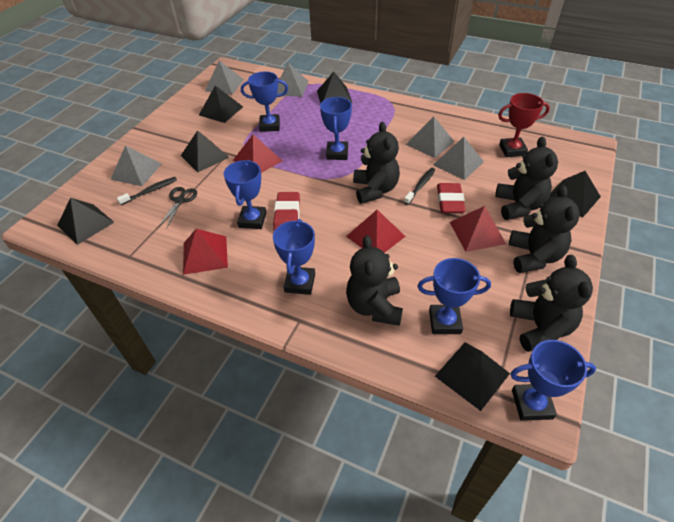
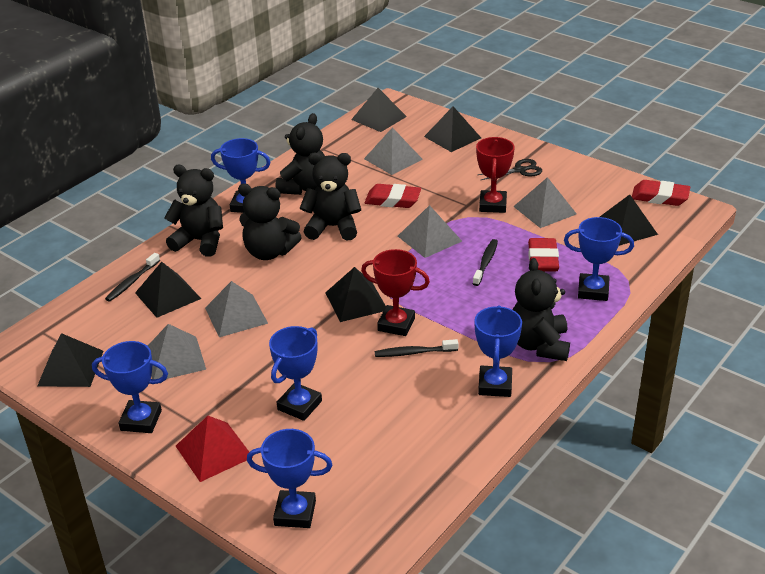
black toothbrush: 2 -> 3
red eraser: 2 -> 3
red pyramid: 4 -> 1
red trophy: 1 -> 2

